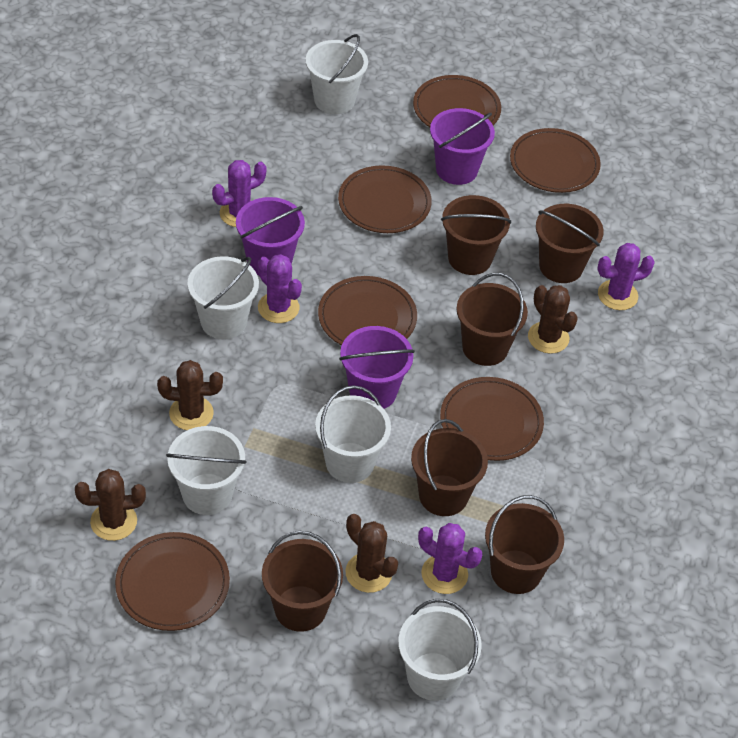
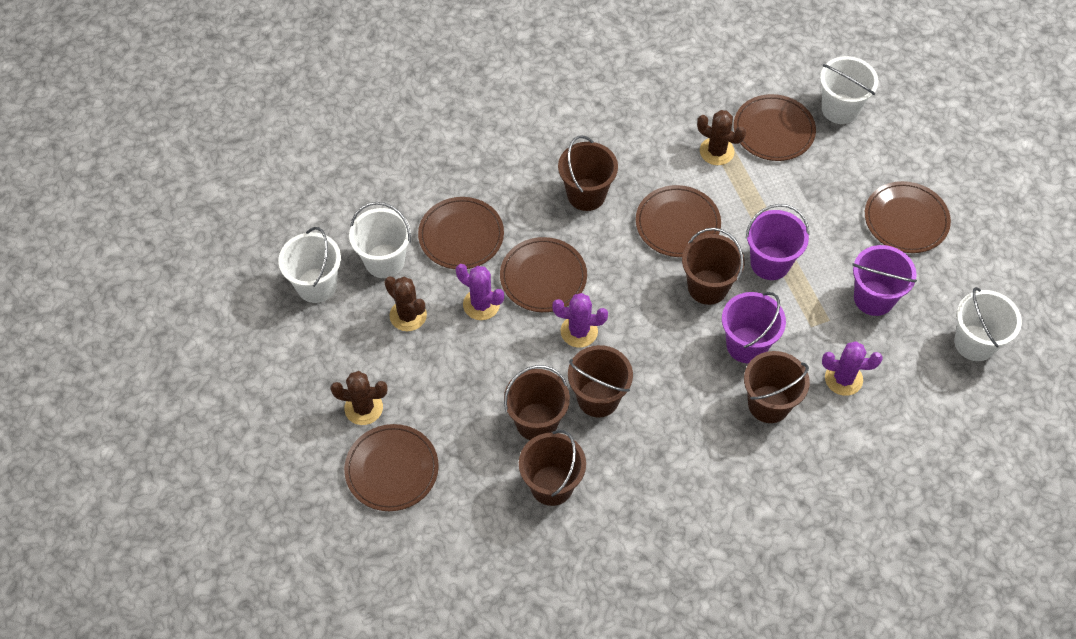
brown cactus: 4 -> 3
purple cactus: 4 -> 3
white bucket: 5 -> 4

